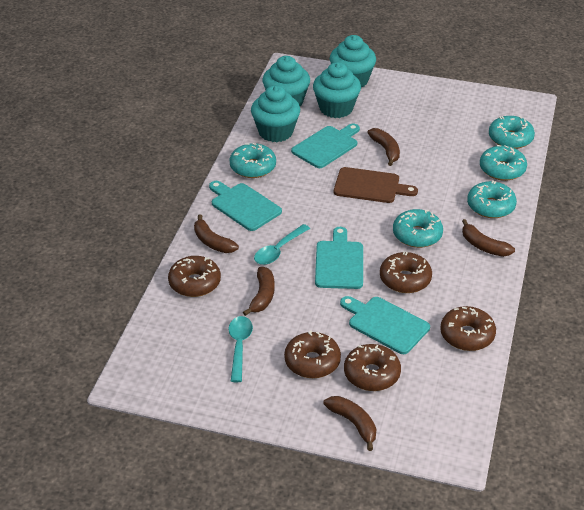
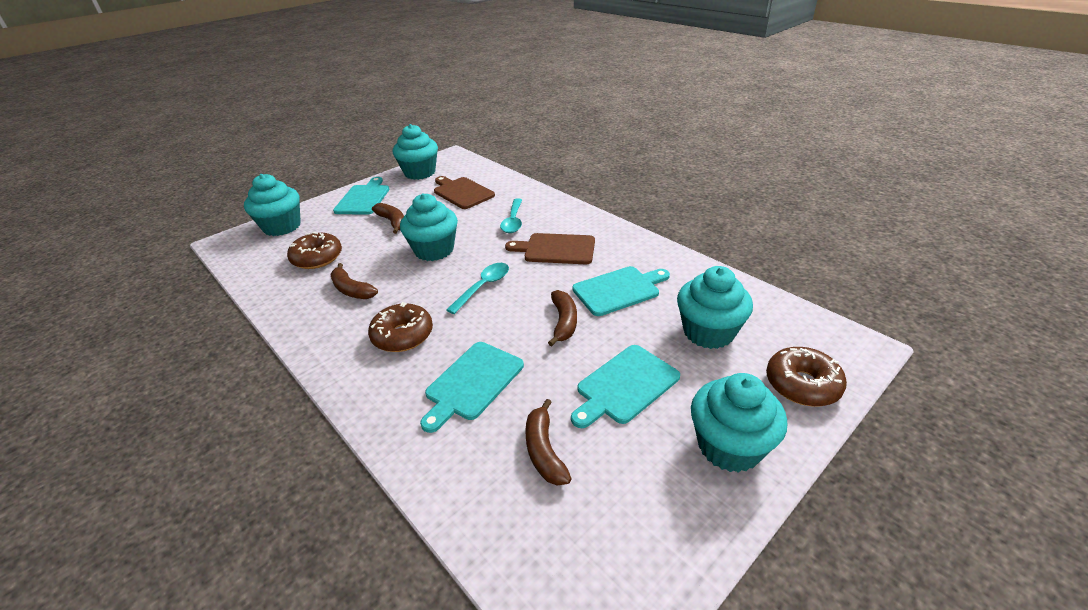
brown banana: 5 -> 4
brown cutting board: 1 -> 2
brown donut: 5 -> 3
turquoise cupcake: 4 -> 5
turquoise donut: 5 -> 0

